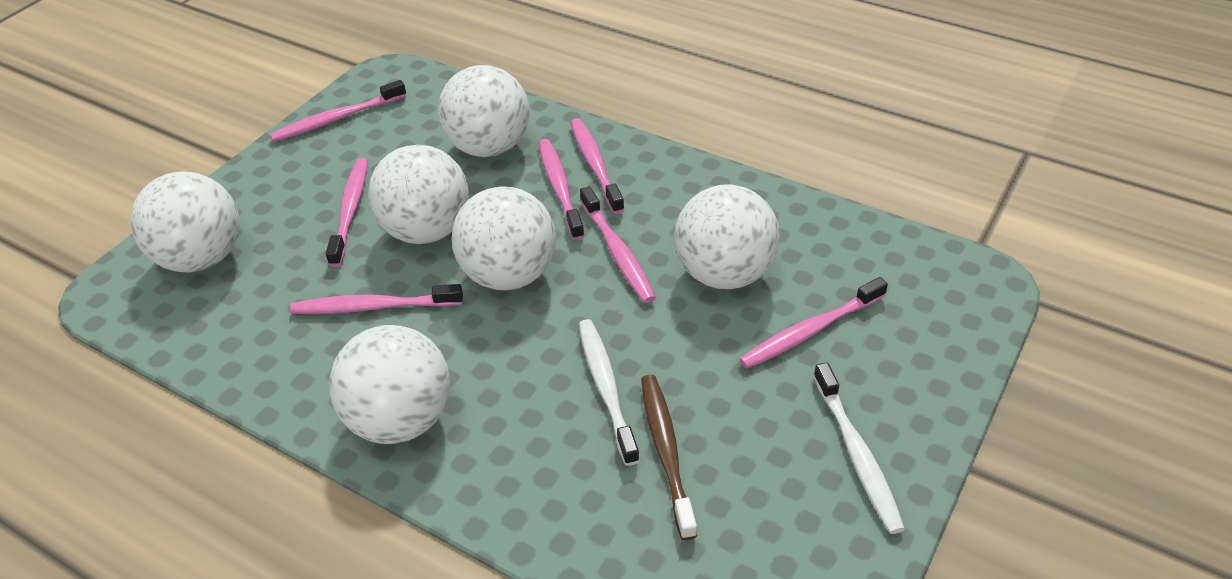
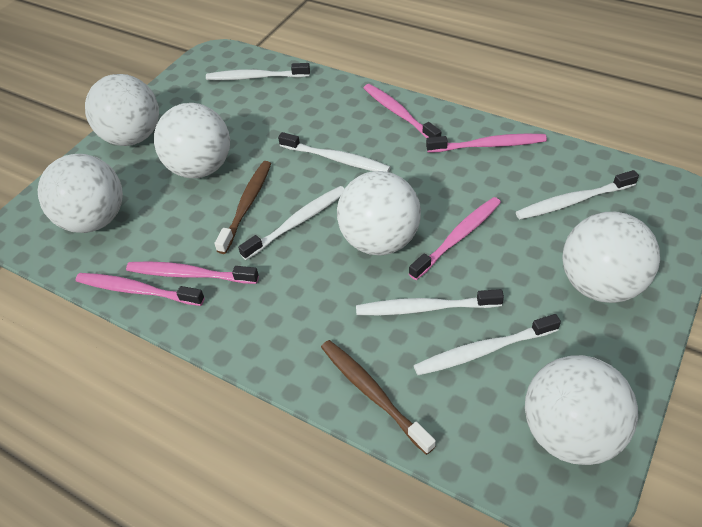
brown toothbrush: 1 -> 2
pink toothbrush: 7 -> 5
white toothbrush: 2 -> 6

